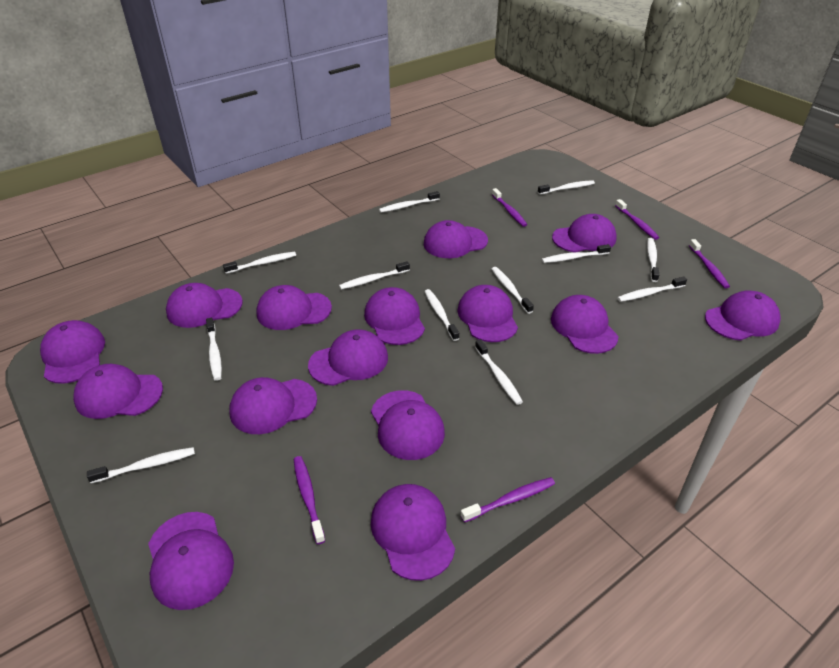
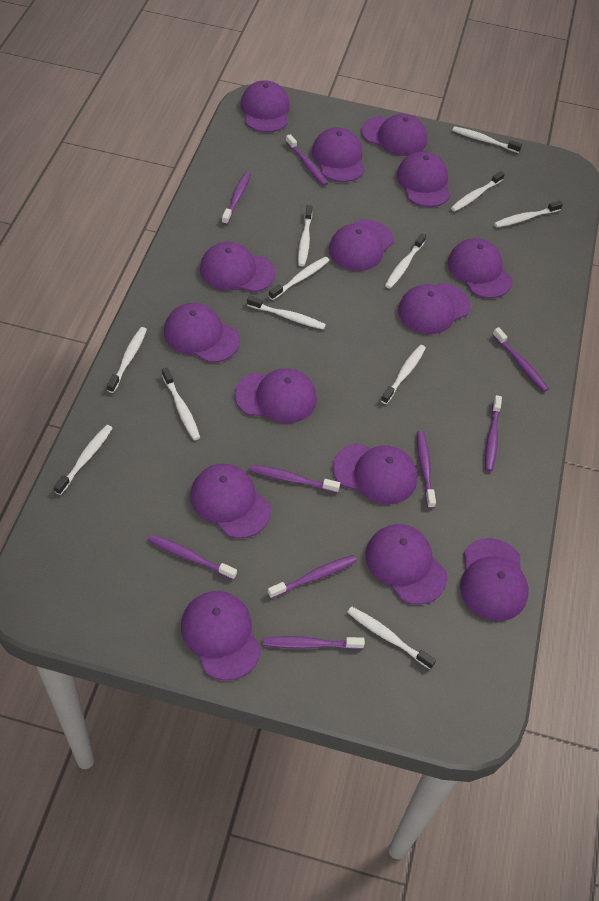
purple toothbrush: 5 -> 9

